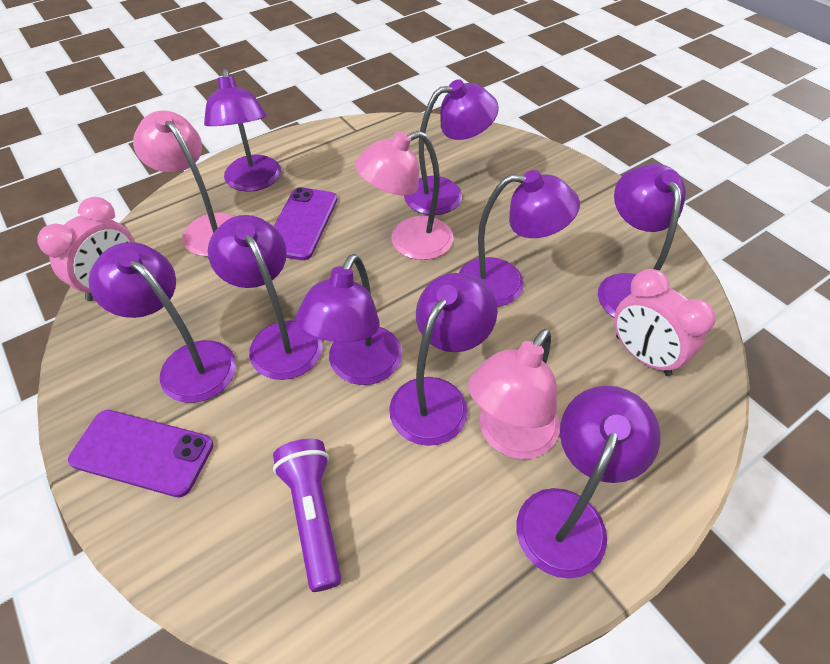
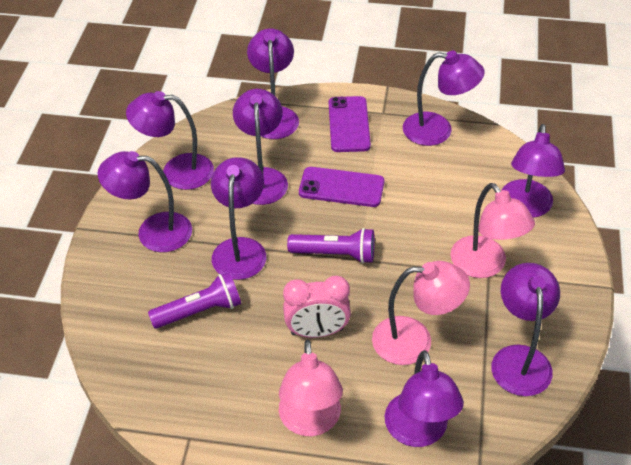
pink clock: 2 -> 1
purple flashlight: 1 -> 2

